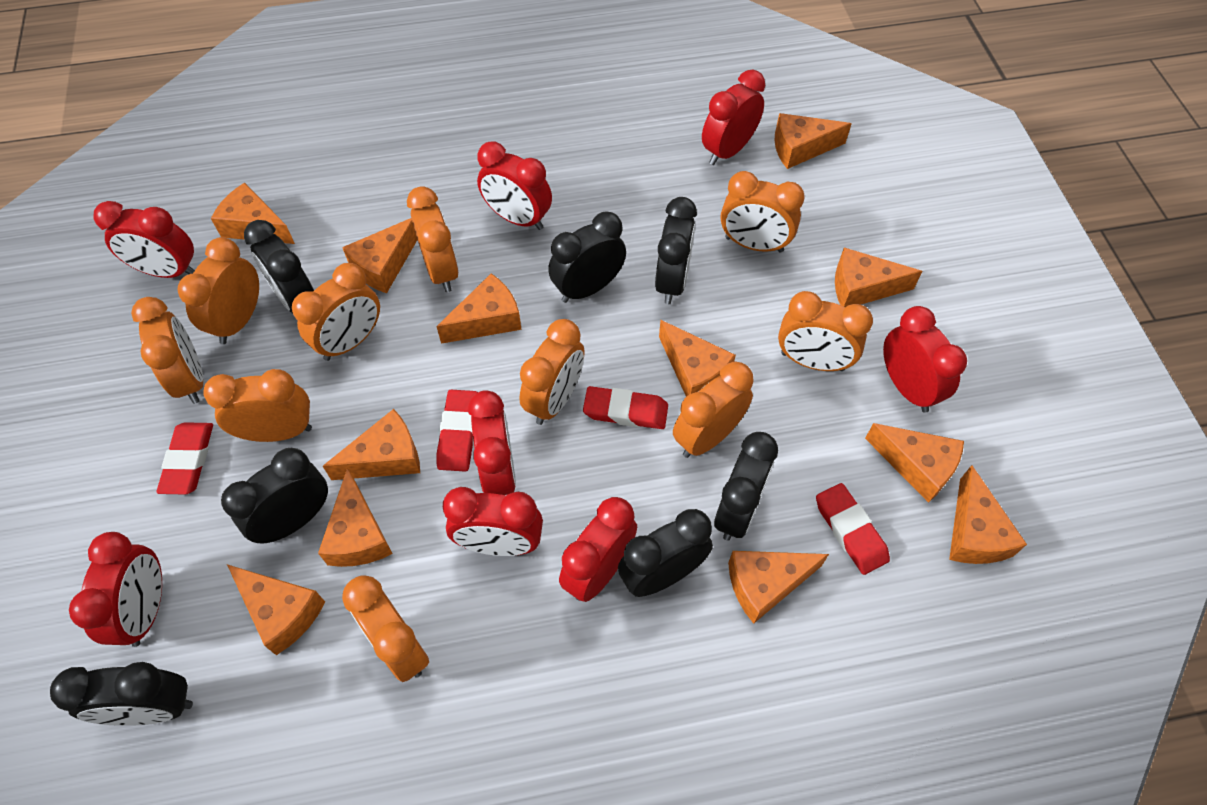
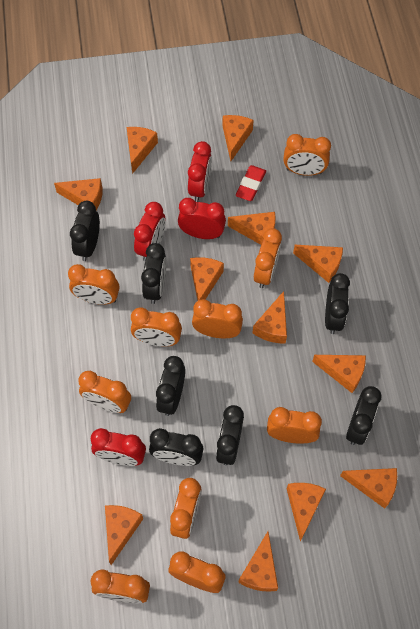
red clock: 8 -> 4
red eraser: 4 -> 1

